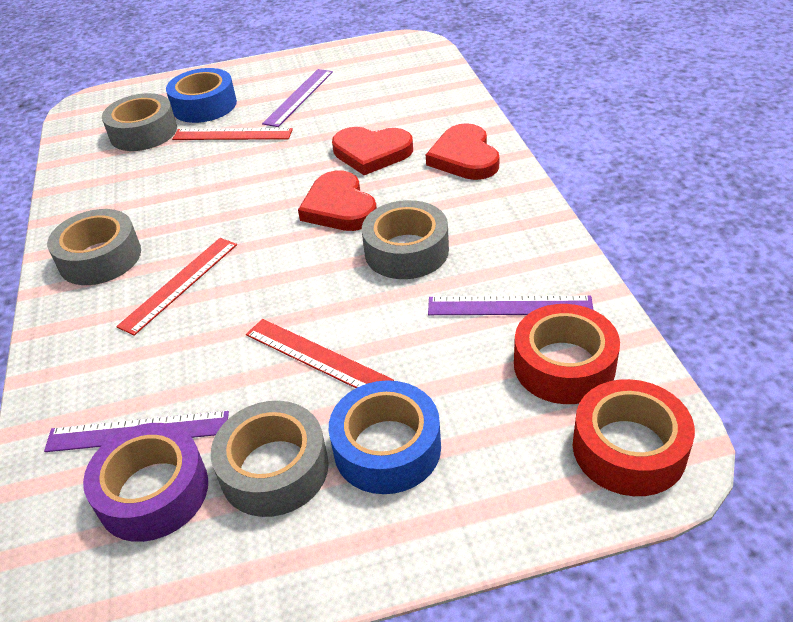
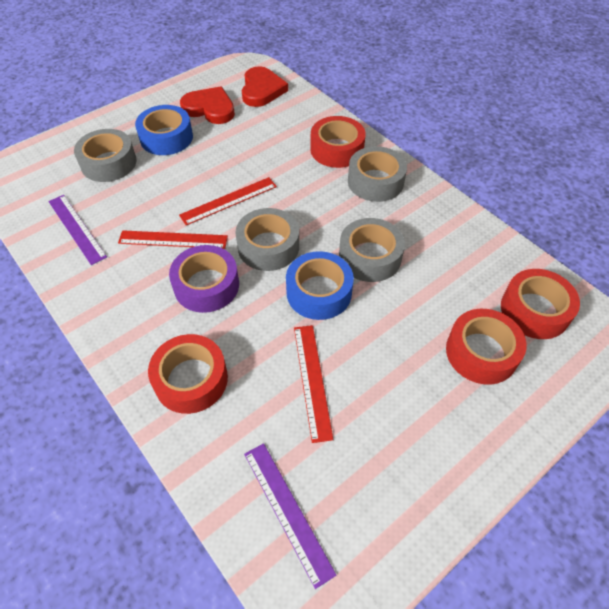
purple ruler: 3 -> 2
red heart: 3 -> 2
red tape: 2 -> 4

